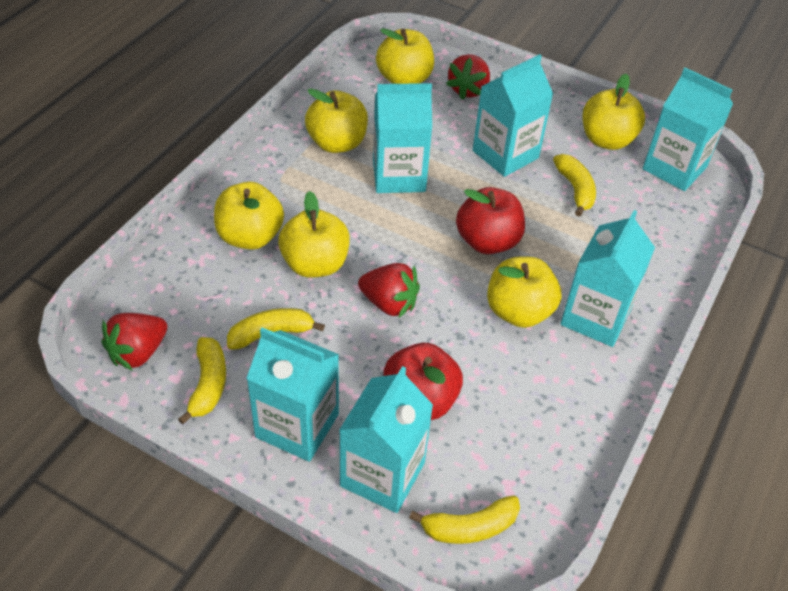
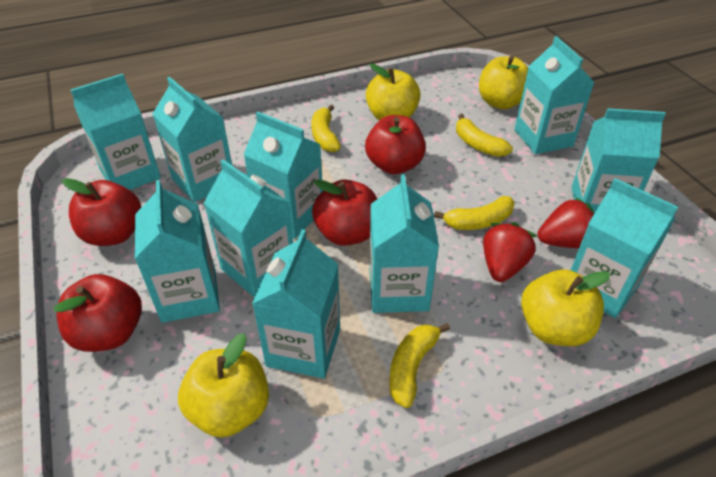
red apple: 2 -> 4
red strawberry: 3 -> 2
turquoise carton: 6 -> 10
yellow apple: 6 -> 4

